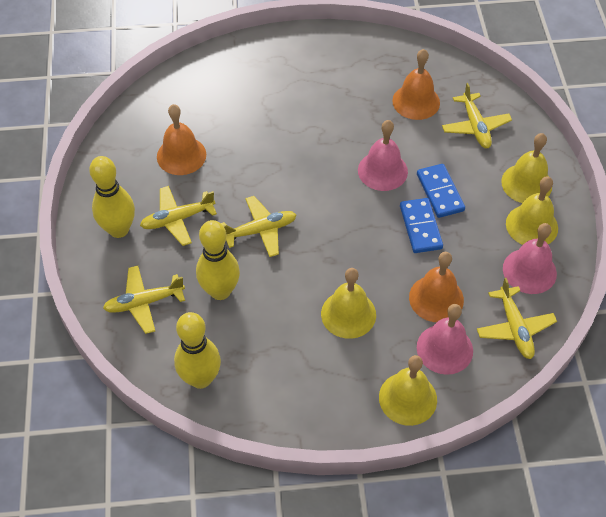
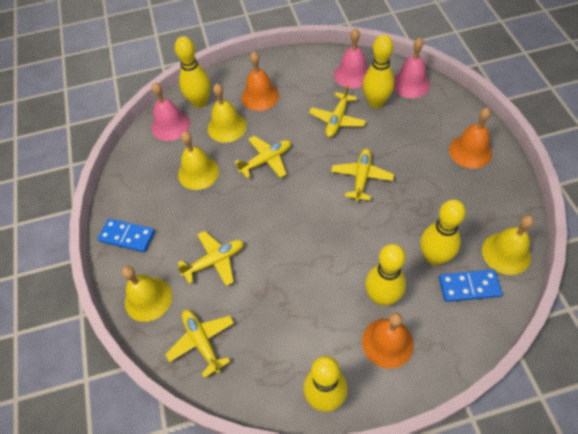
yellow bowling pin: 3 -> 5

